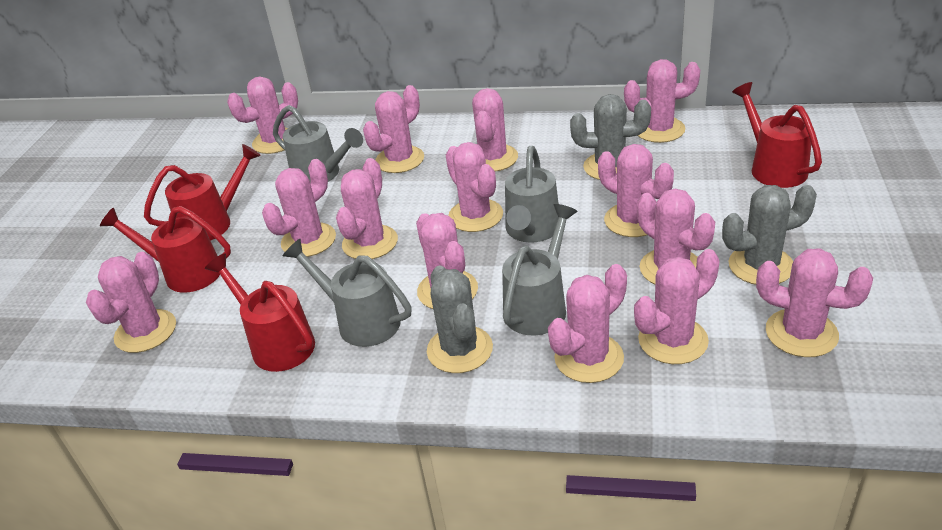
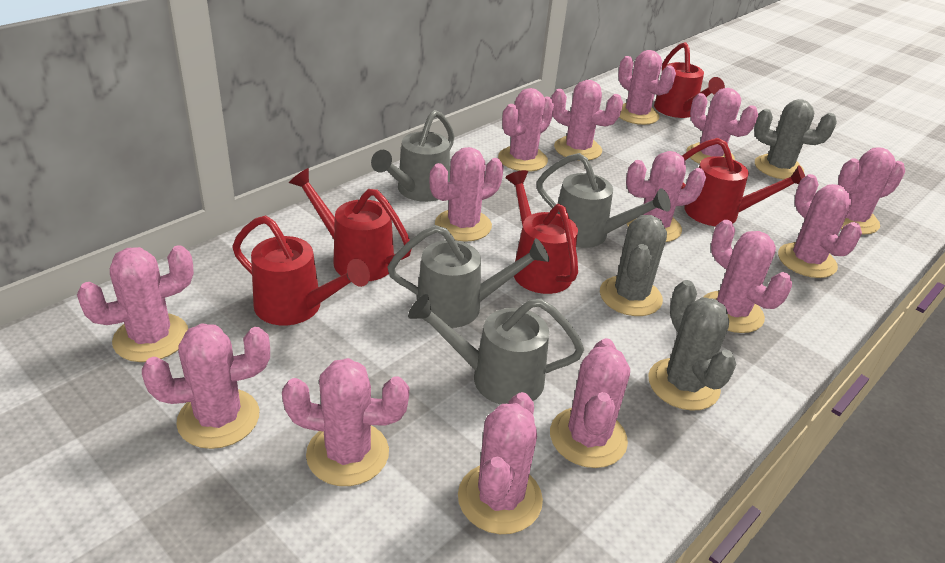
red watering can: 4 -> 5

